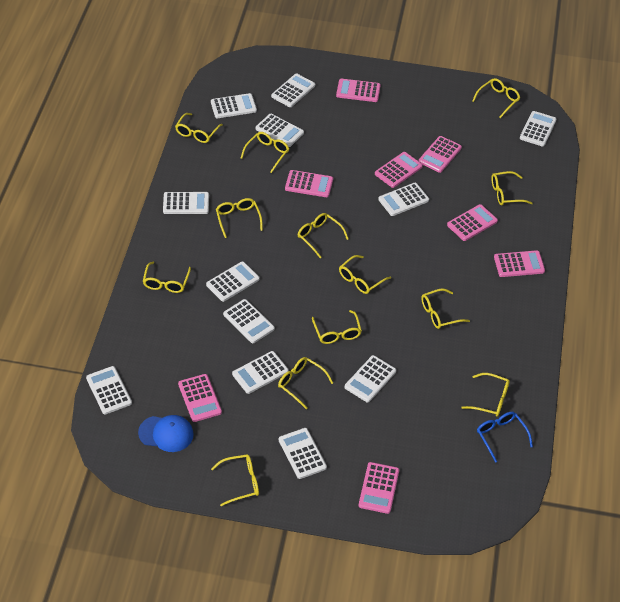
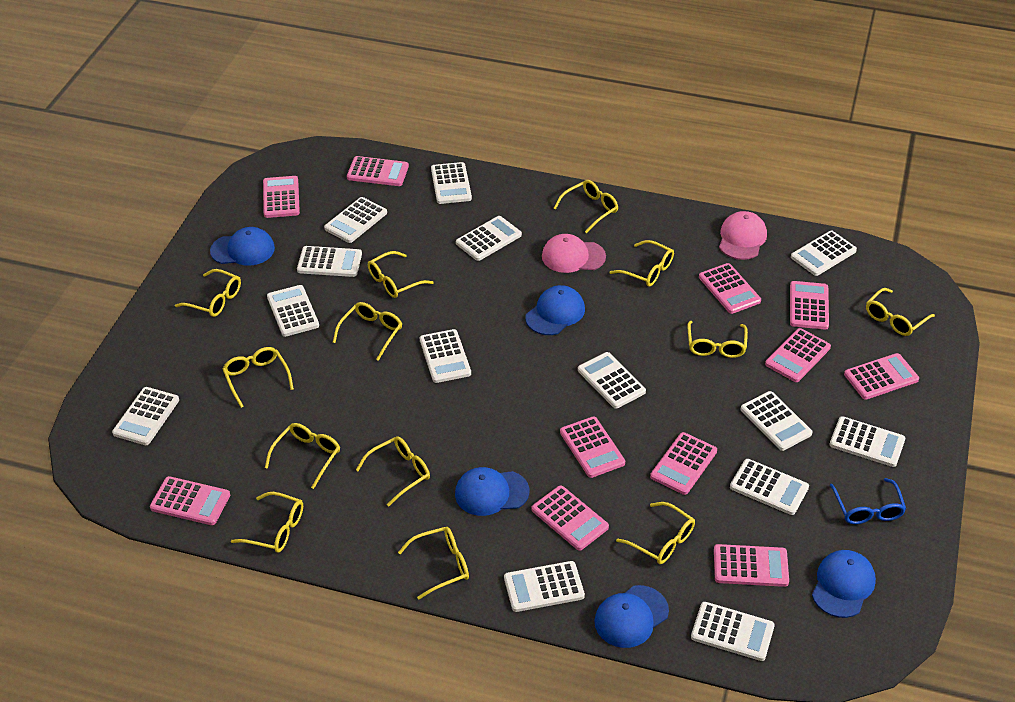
blue cap: 1 -> 5
pink calculator: 8 -> 11
pink cap: 0 -> 2
white calculator: 12 -> 14

